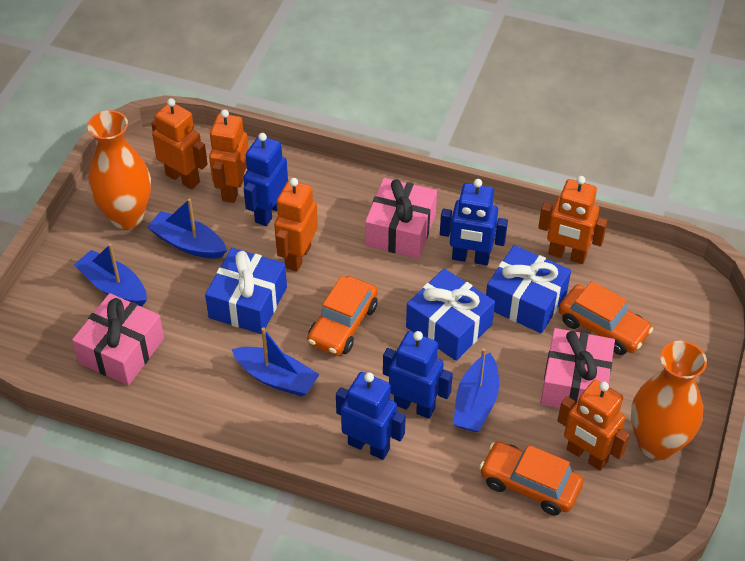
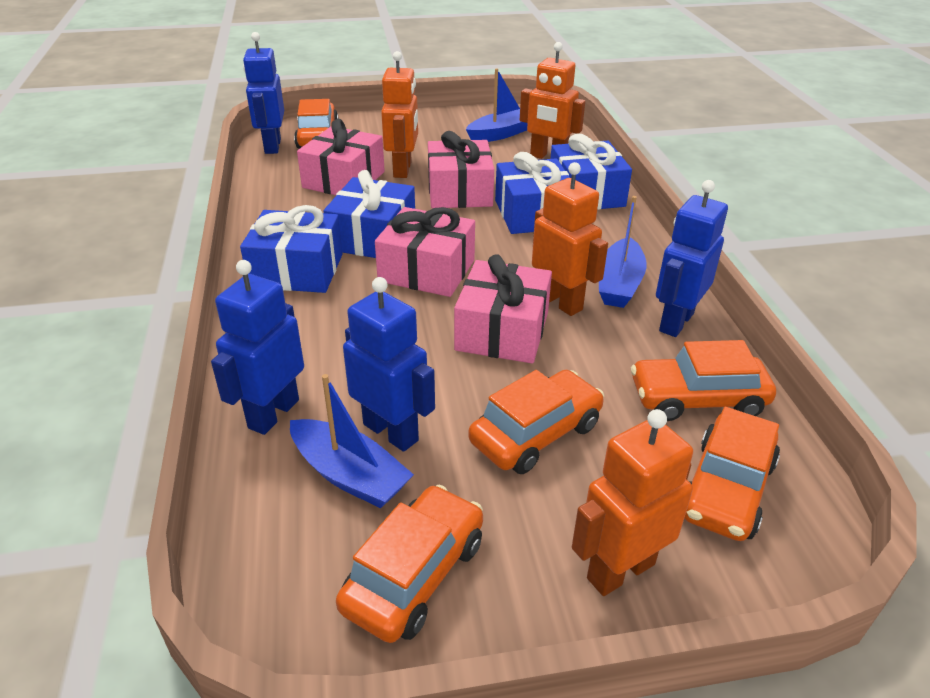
blue boat: 4 -> 3
blue gift: 3 -> 4
orange car: 3 -> 5
orange robot: 5 -> 4
orange vase: 2 -> 0
pink gift: 3 -> 4

